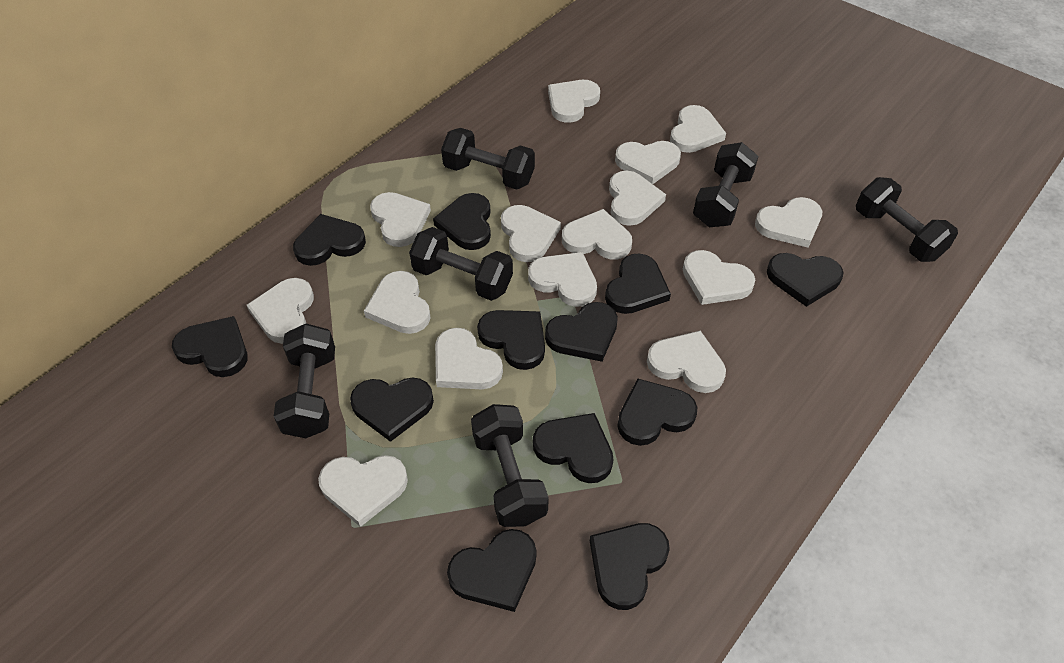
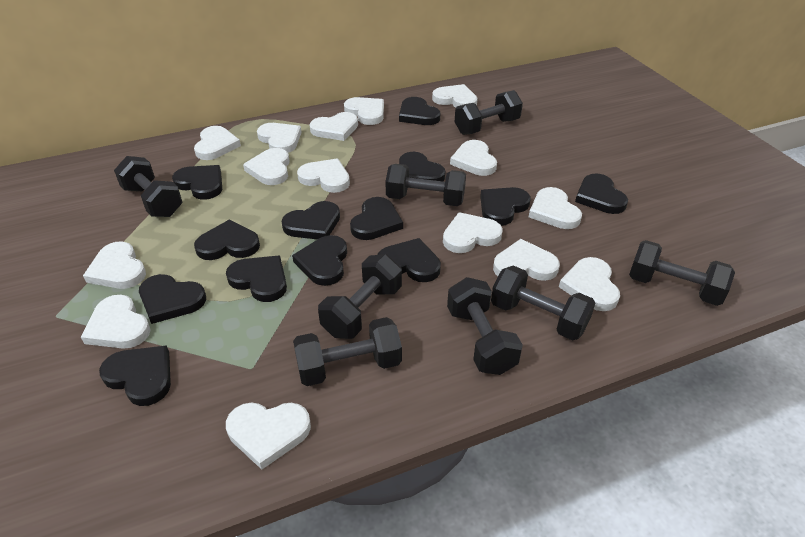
black dumbbell: 6 -> 8
black heart: 12 -> 13

